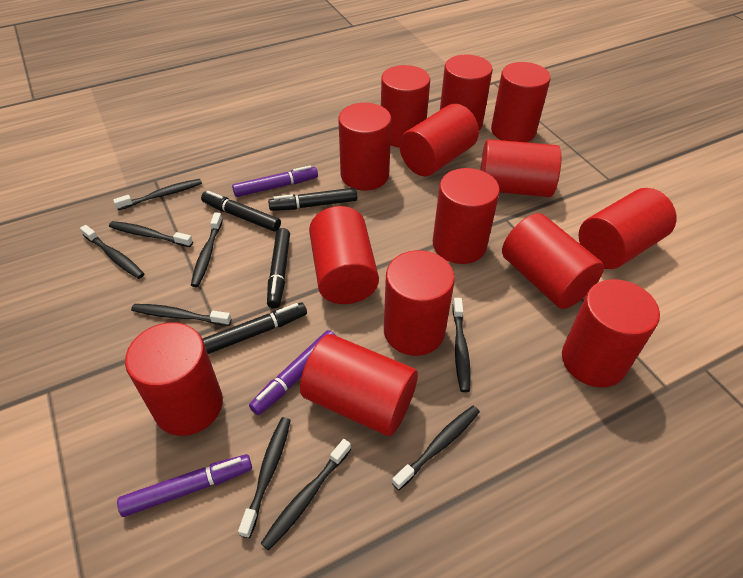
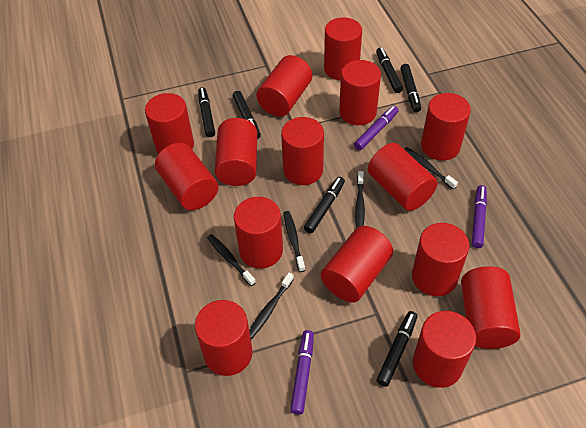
black marker: 4 -> 6
black toothbrush: 9 -> 5
red cylinder: 14 -> 15

